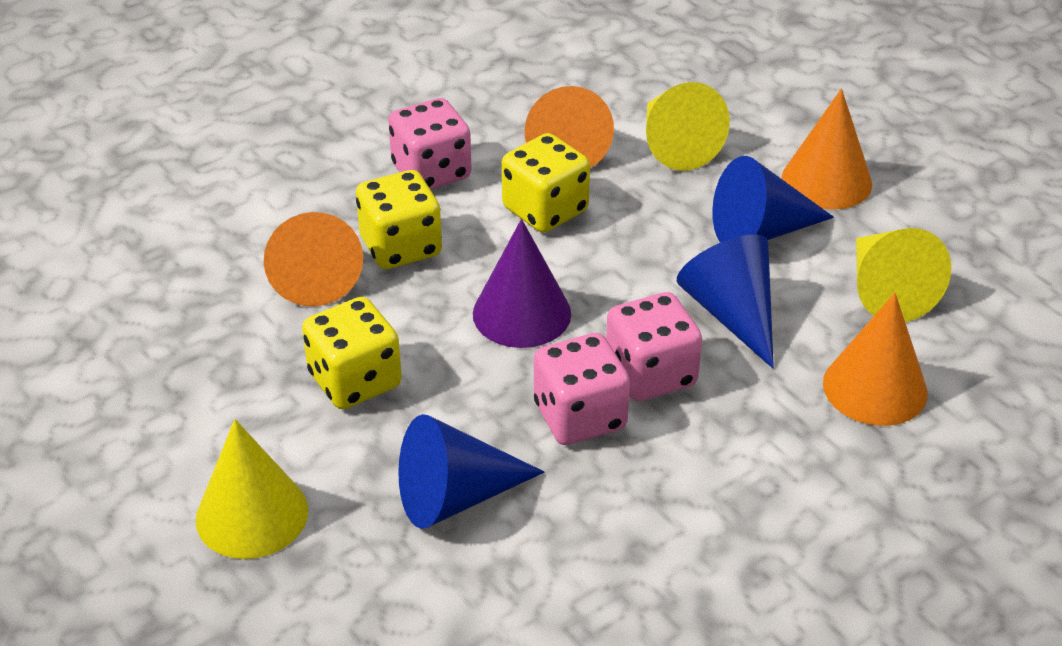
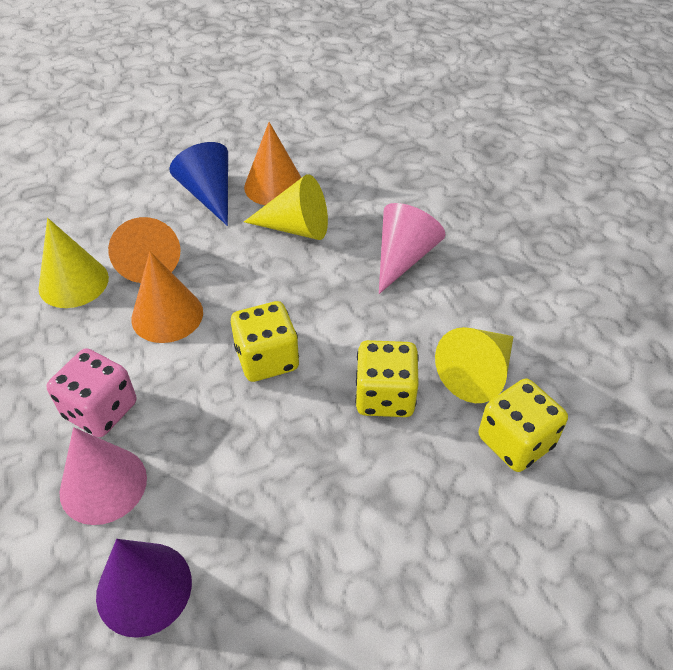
blue cone: 3 -> 1
orange cone: 4 -> 3
pink cone: 0 -> 2
pink dice: 3 -> 1

